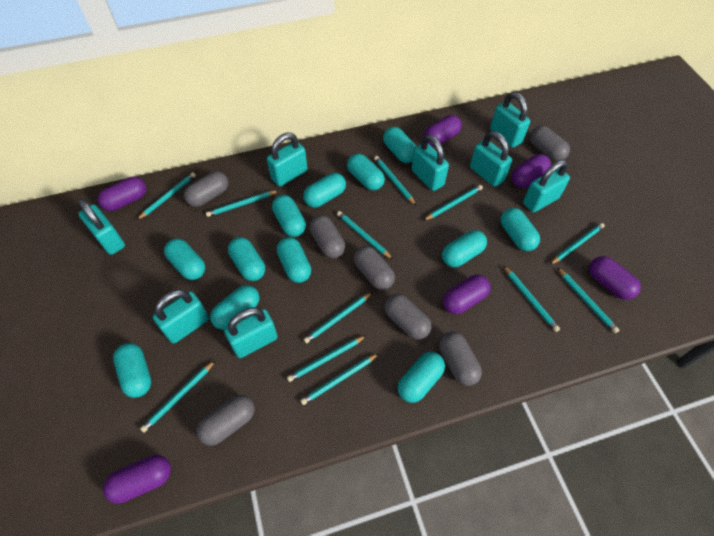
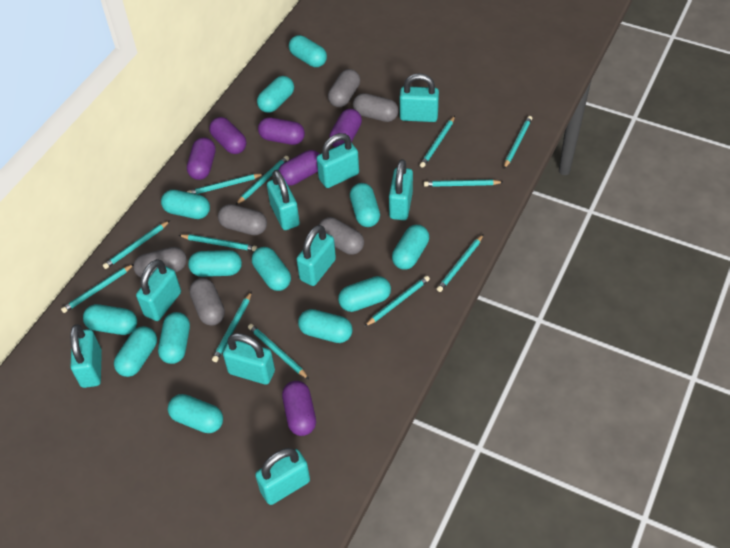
grey capsule: 7 -> 6
turquoise capsule: 12 -> 13
turquoise padlock: 8 -> 9

